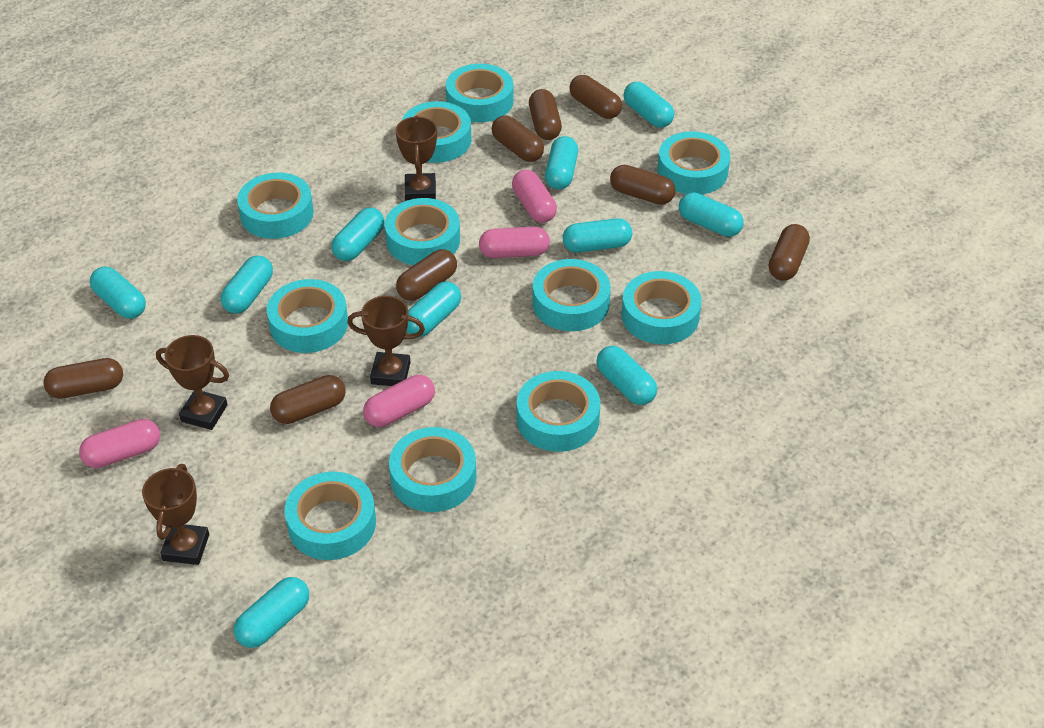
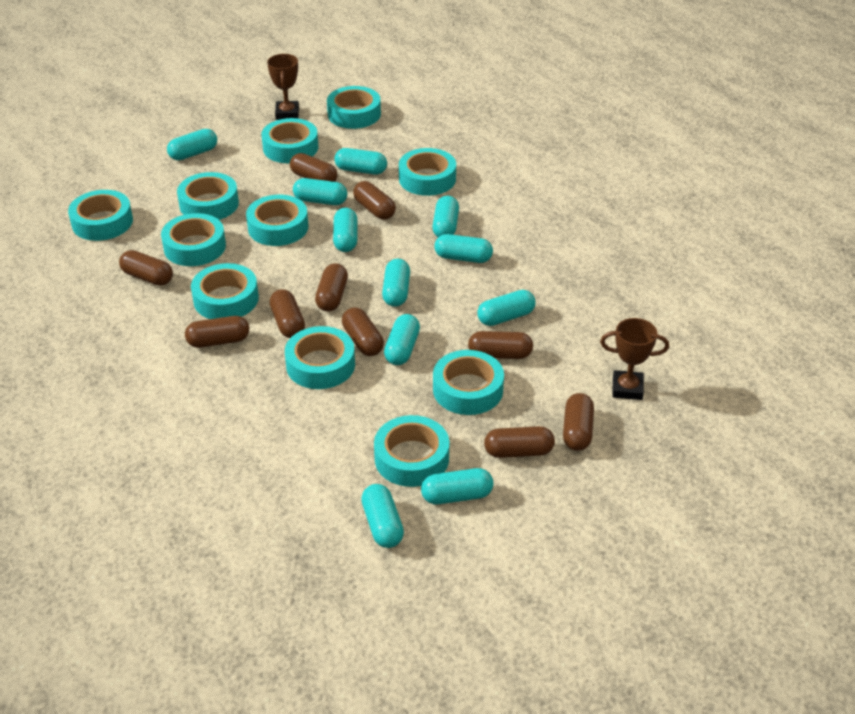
brown capsule: 8 -> 10
brown trophy: 4 -> 2
pink capsule: 4 -> 0
turquoise capsule: 10 -> 11

